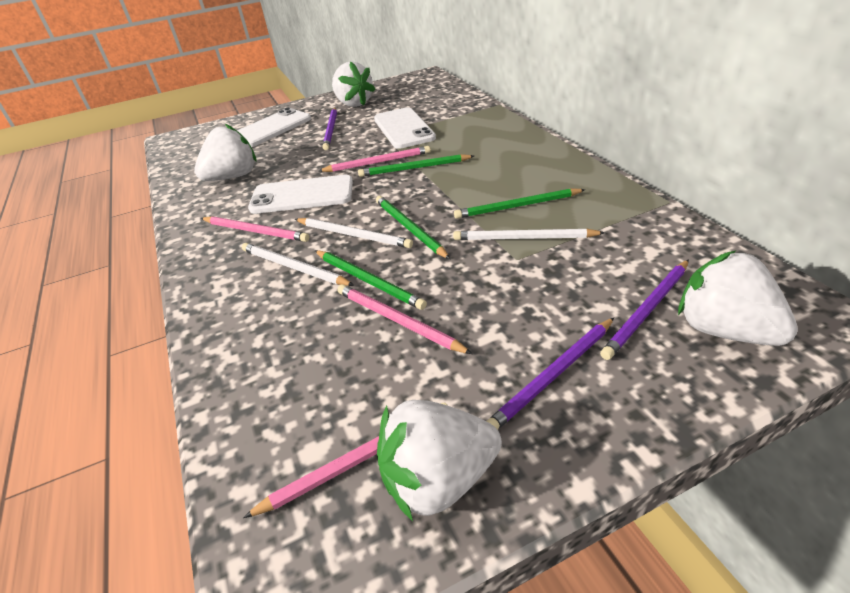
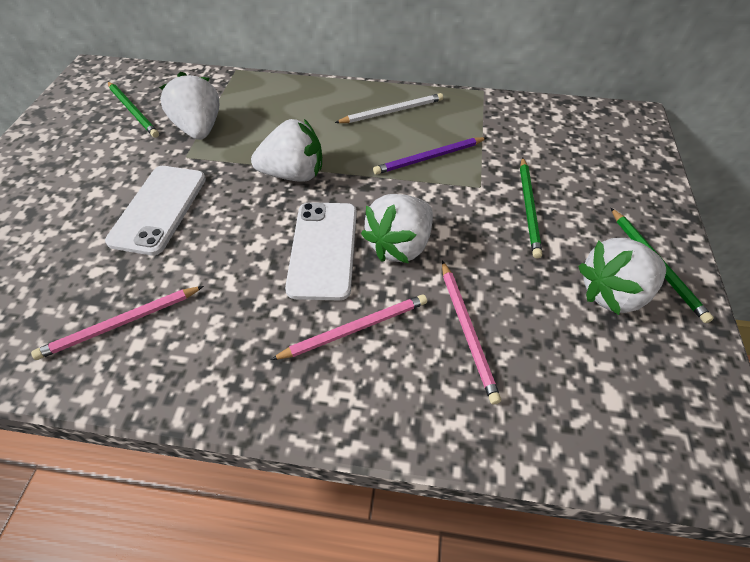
green pencil: 4 -> 3
pink pencil: 4 -> 3
purple pencil: 3 -> 1
white pencil: 3 -> 1
white phone: 3 -> 2

